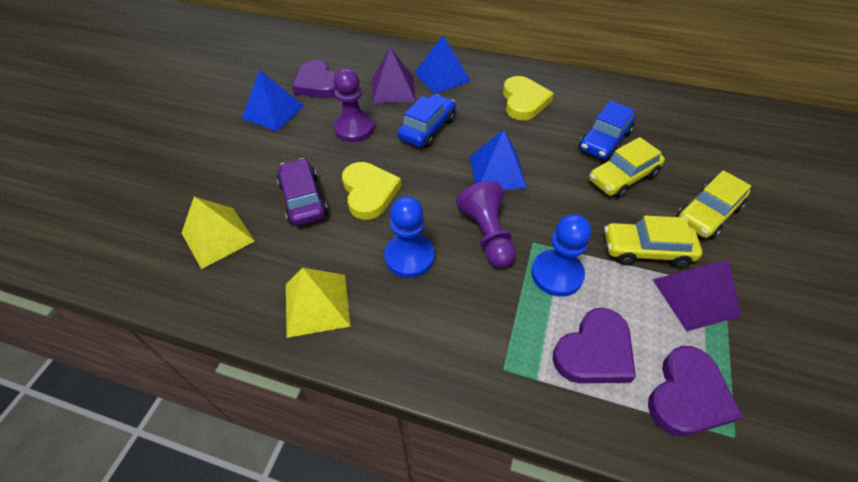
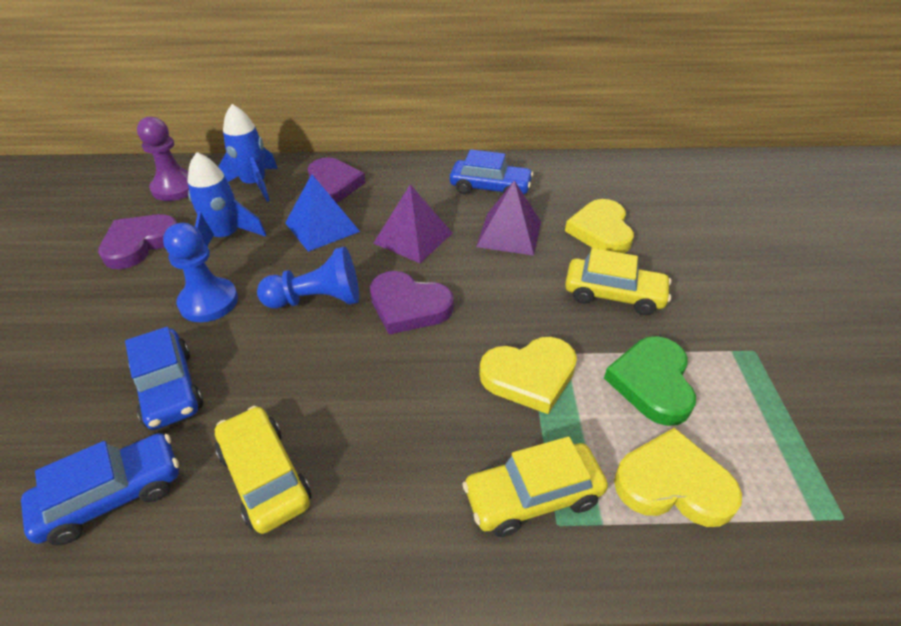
blue car: 2 -> 3
blue pyramid: 3 -> 1
blue rocket: 0 -> 2
green heart: 0 -> 1
purple car: 1 -> 0
purple pawn: 2 -> 1
yellow heart: 2 -> 3
yellow pyramid: 2 -> 0

